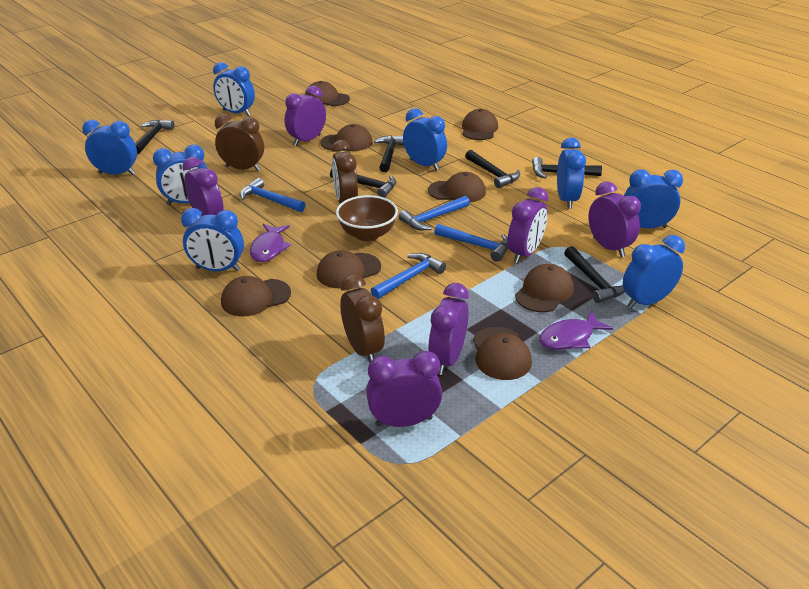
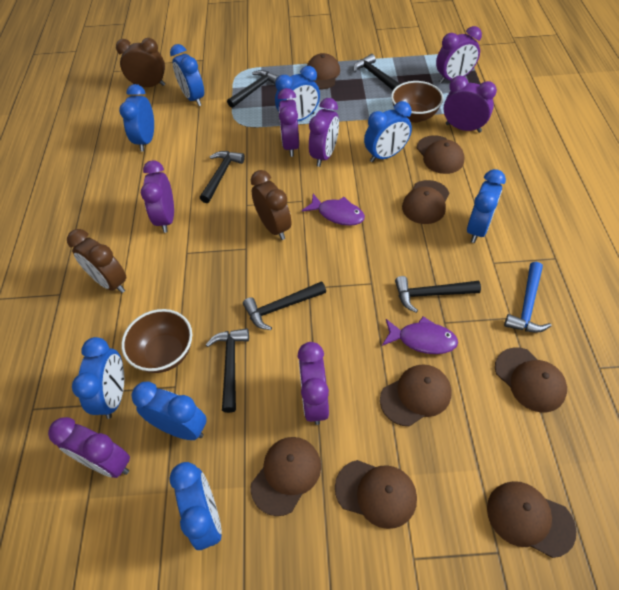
blue hammer: 4 -> 1
brown bowl: 1 -> 2
purple clock: 6 -> 7

